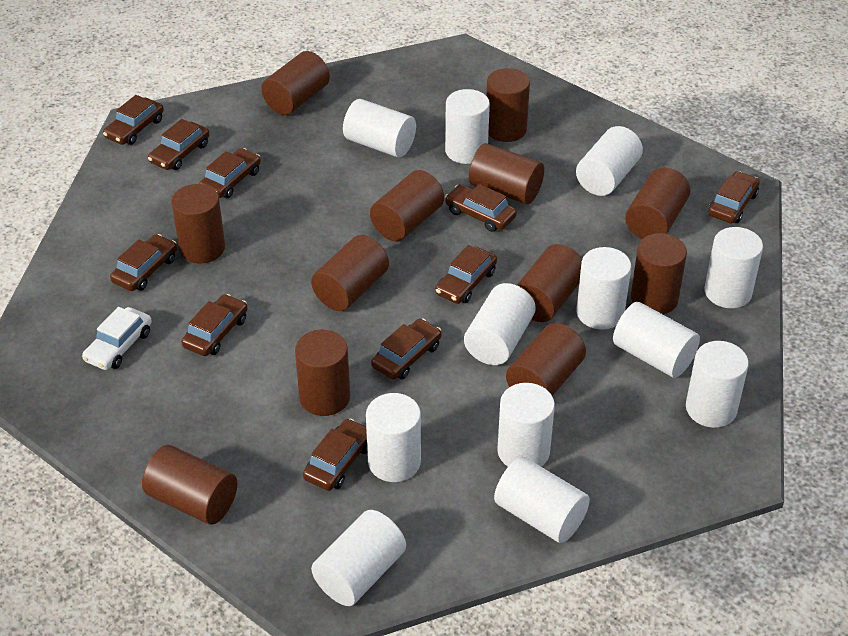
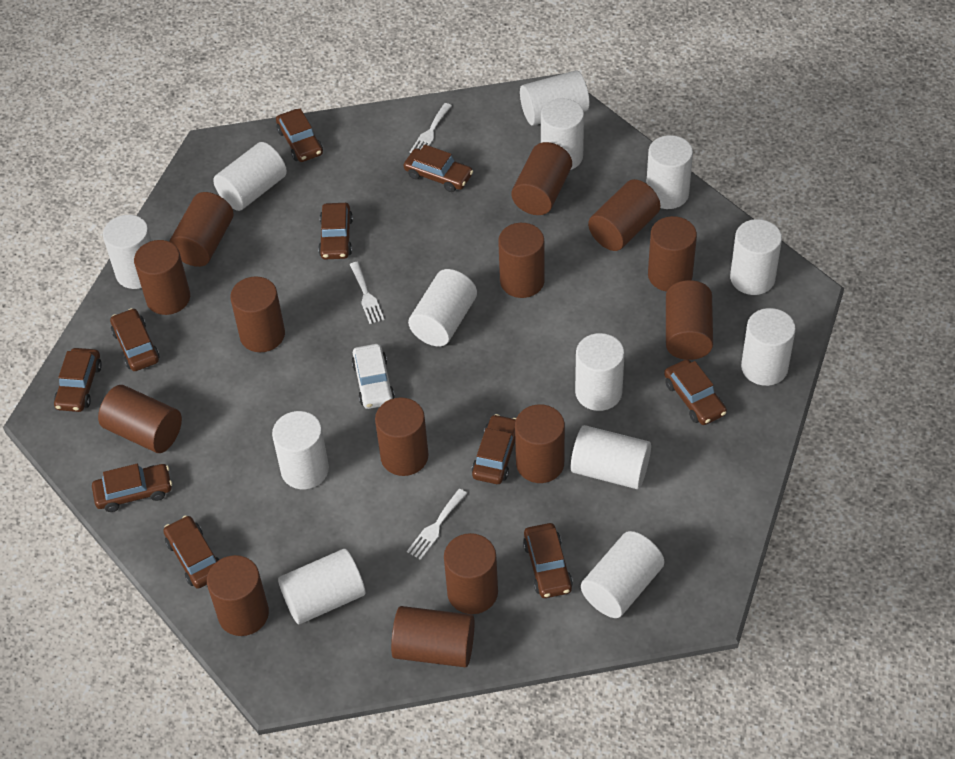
brown cylinder: 12 -> 14
white cylinder: 12 -> 13
white fork: 0 -> 3

